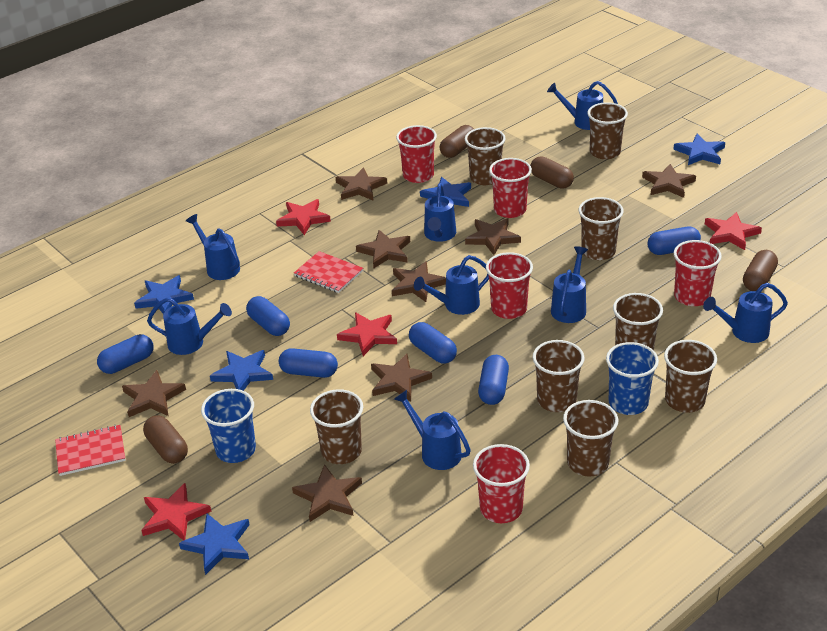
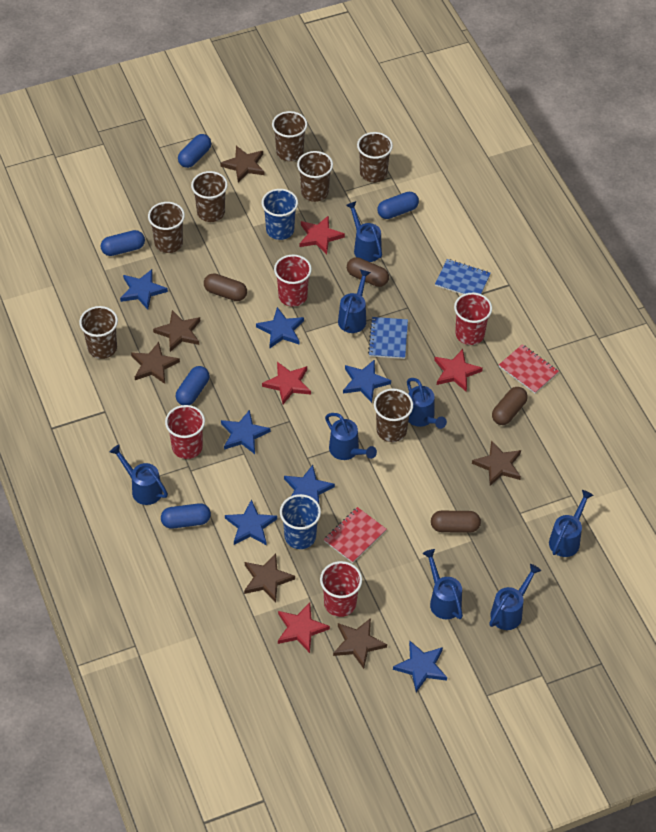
blue capsule: 6 -> 5
blue notebook: 0 -> 2
blue star: 5 -> 7
brown cup: 8 -> 7
brown star: 8 -> 6
red cup: 5 -> 4

